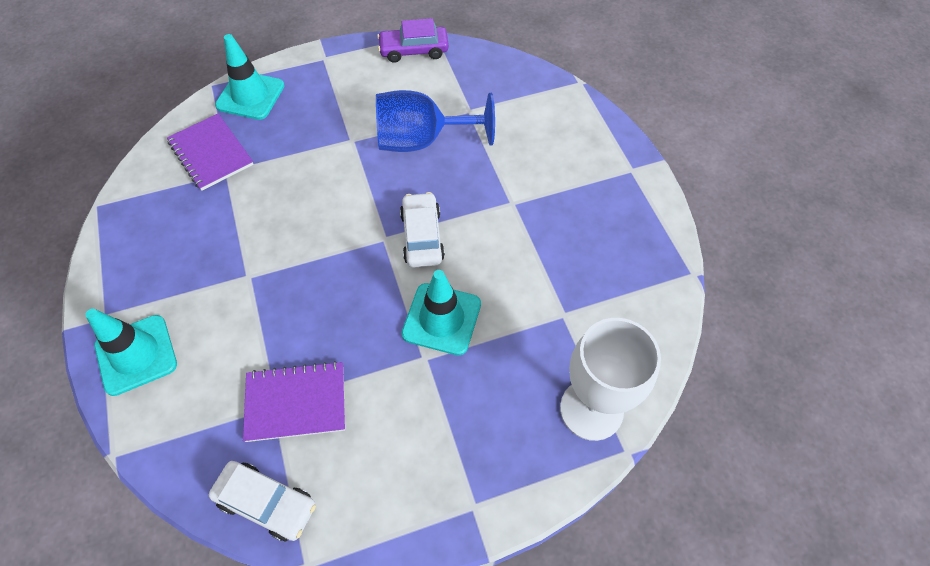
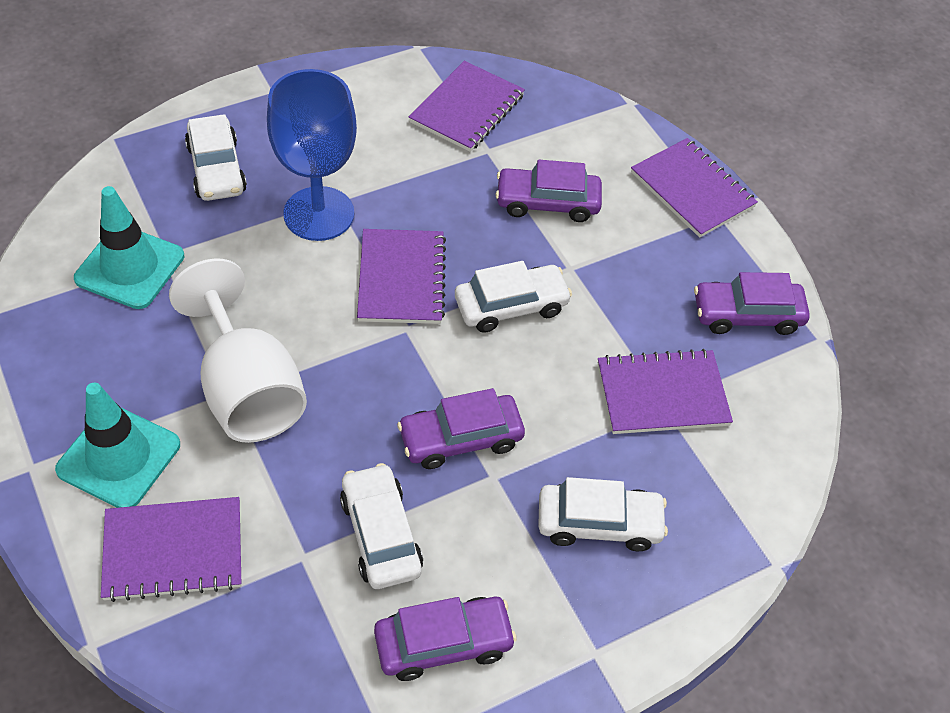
purple car: 1 -> 4
purple notebook: 2 -> 5
turquoise traffic cone: 3 -> 2
white car: 2 -> 4

